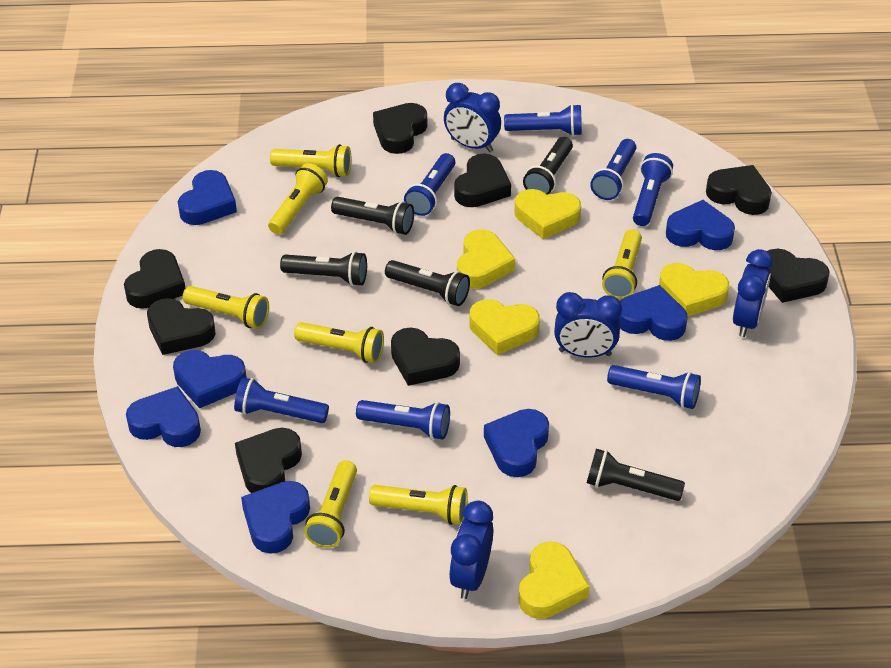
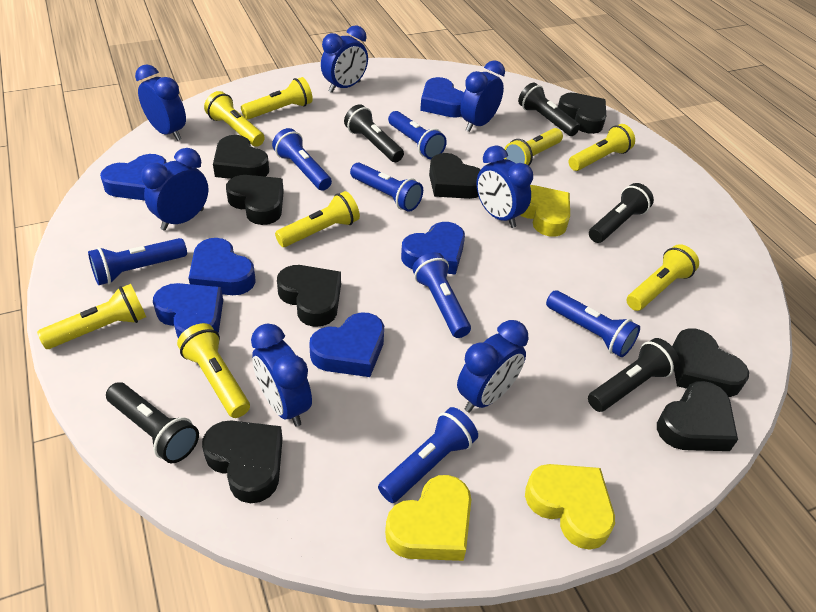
blue clock: 4 -> 7
blue heart: 7 -> 6
yellow flashlight: 7 -> 8
yellow heart: 5 -> 3

